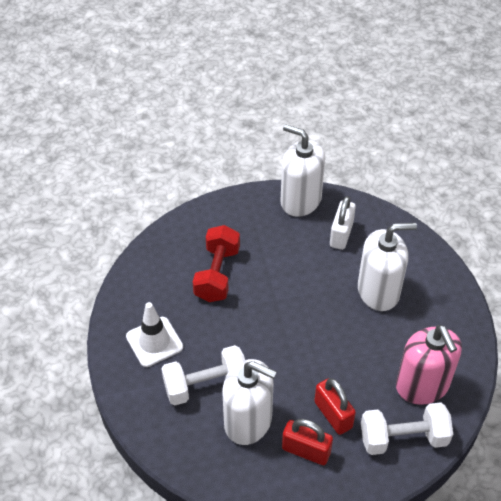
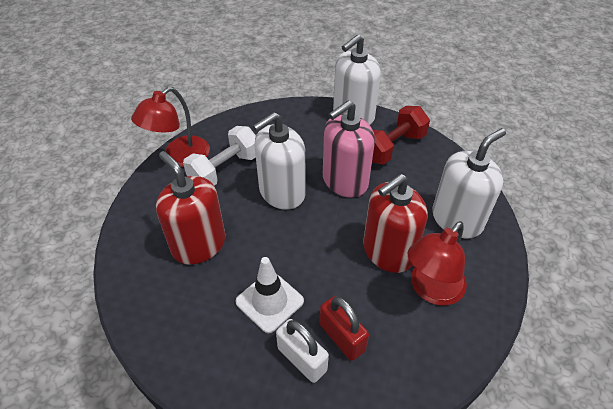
red lamp: 0 -> 2
red padlock: 2 -> 1
red soap dispenser: 0 -> 2
white dumbbell: 2 -> 1

